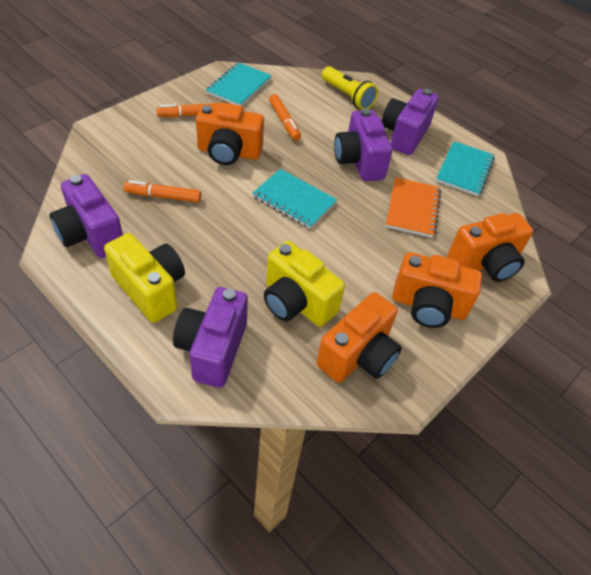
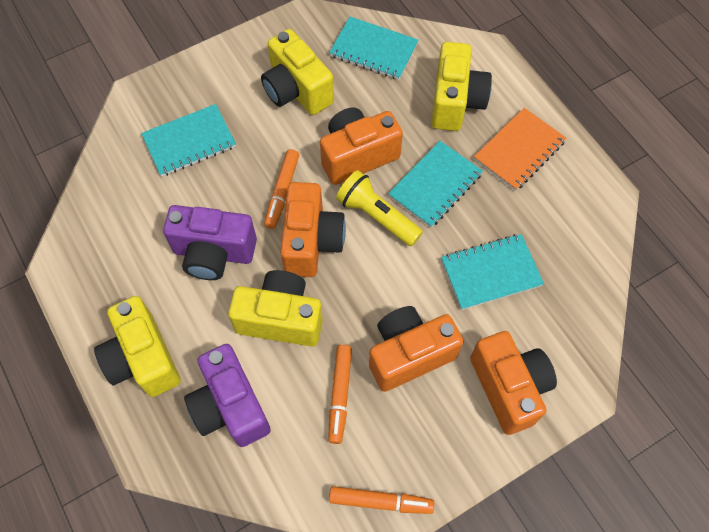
purple camera: 4 -> 2
turquoise notebook: 3 -> 4
yellow camera: 2 -> 4

